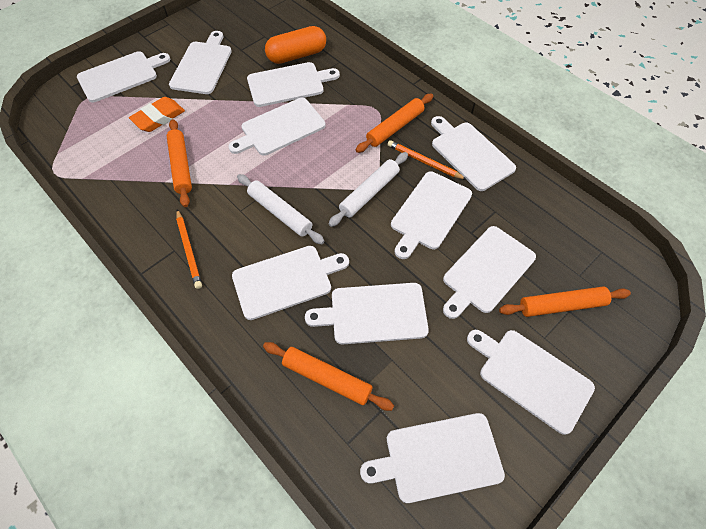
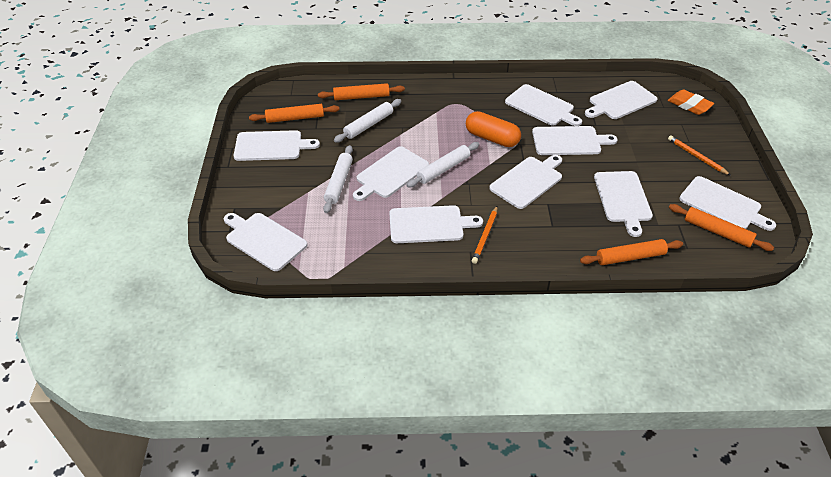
white cutting board: 11 -> 10
white rolling pin: 2 -> 3

